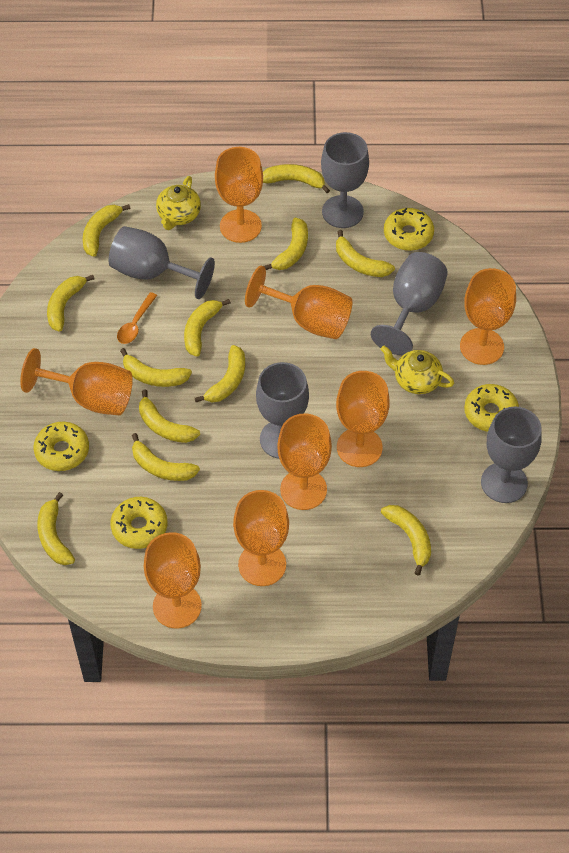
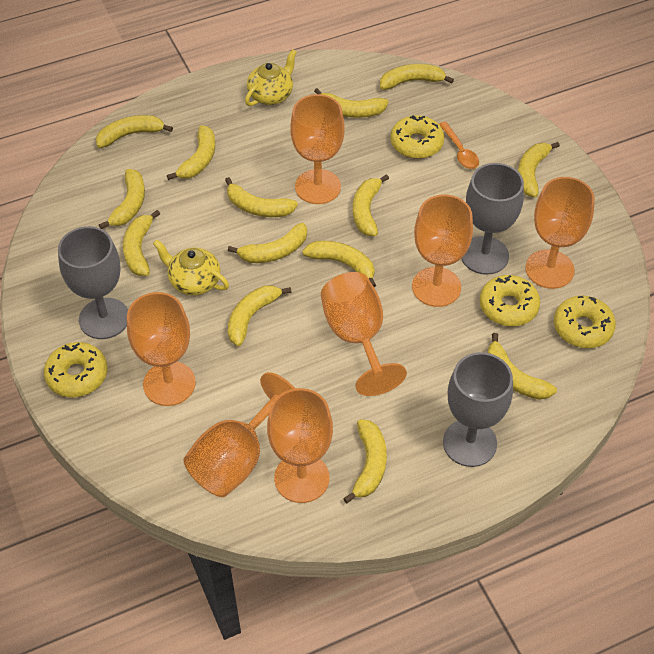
grey goblet: 5 -> 3
orange goblet: 8 -> 7
yellow banana: 12 -> 14

